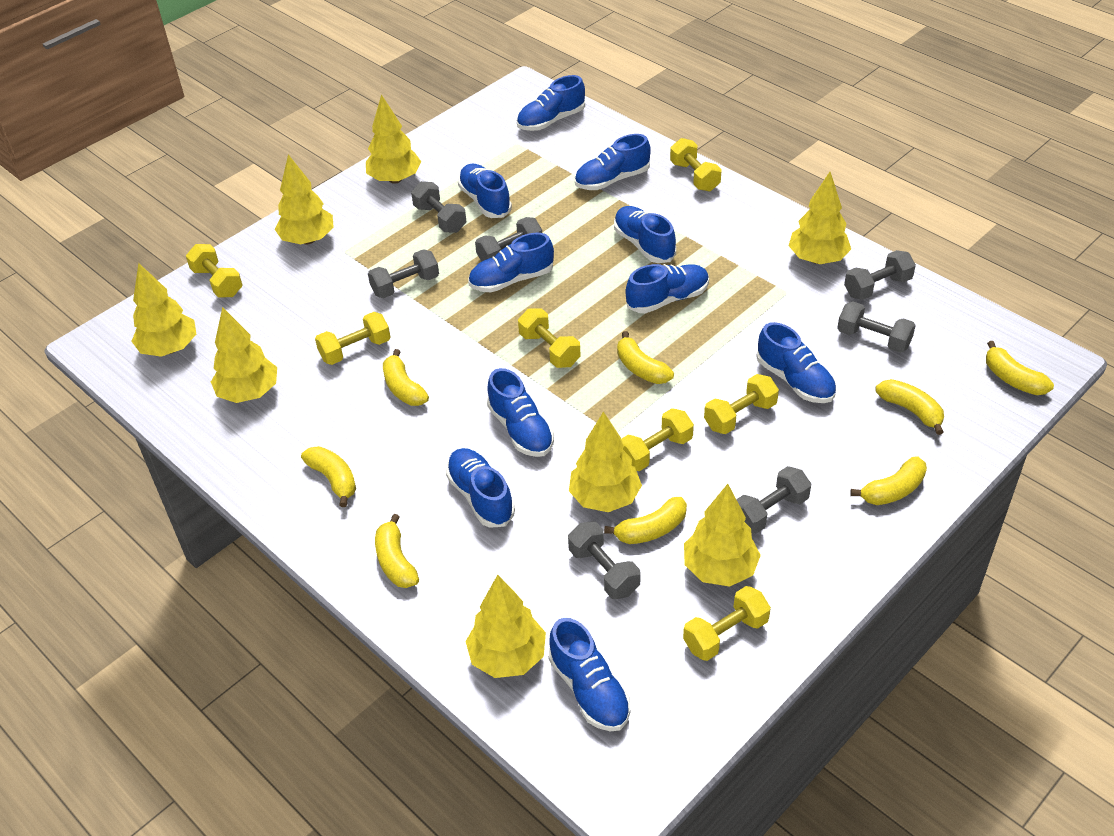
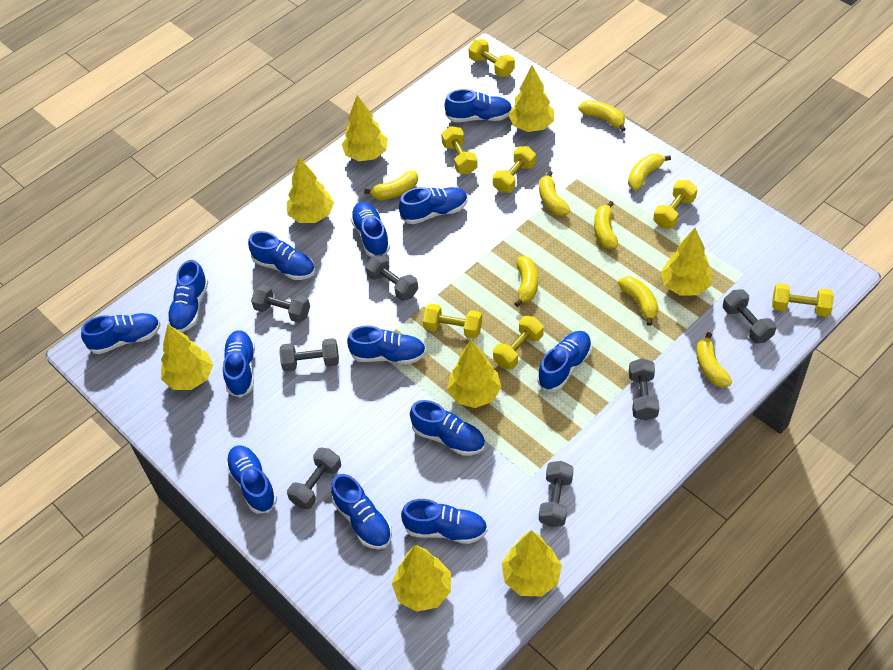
blue shoe: 10 -> 13

